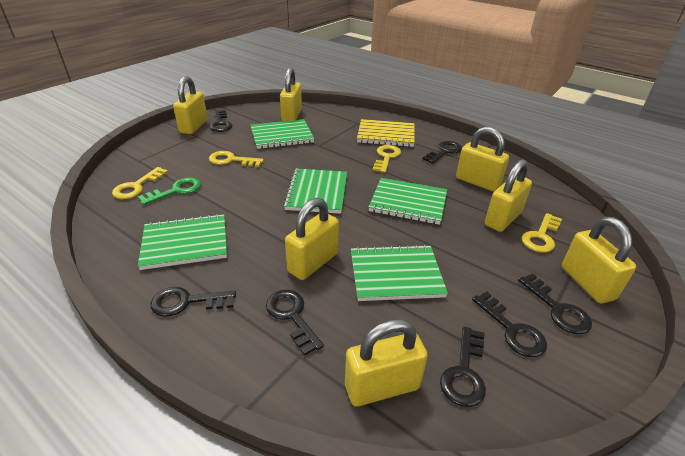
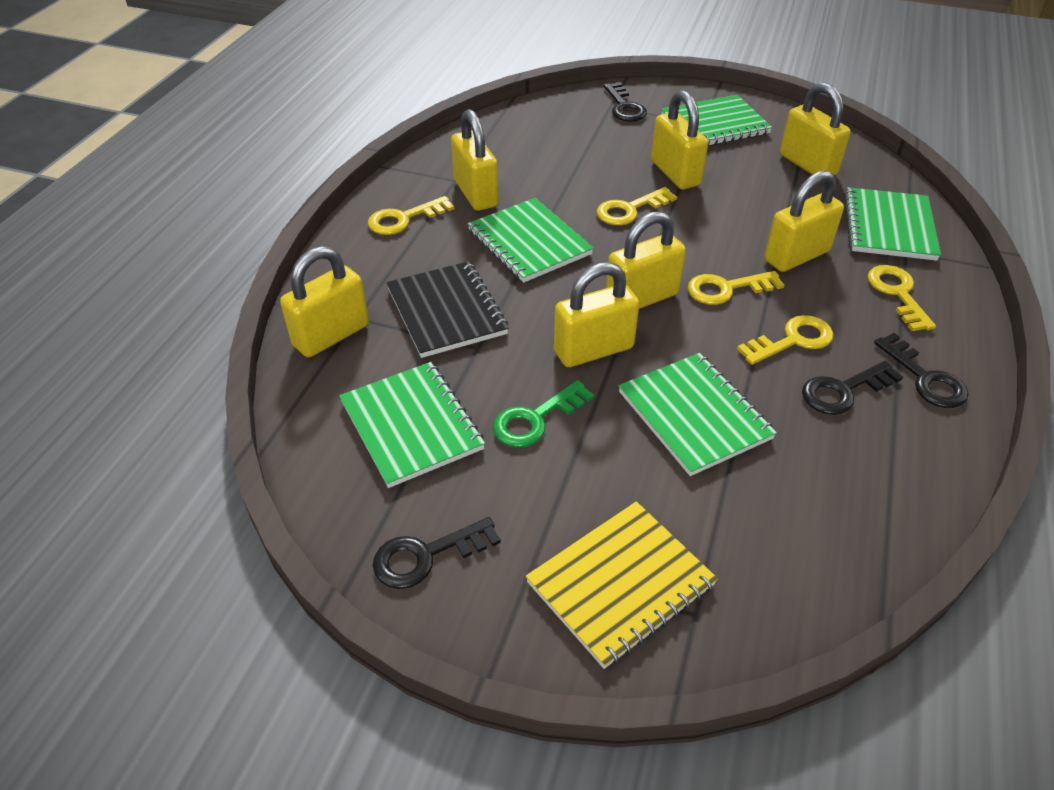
black key: 7 -> 4
black notebook: 0 -> 1
yellow key: 4 -> 5

